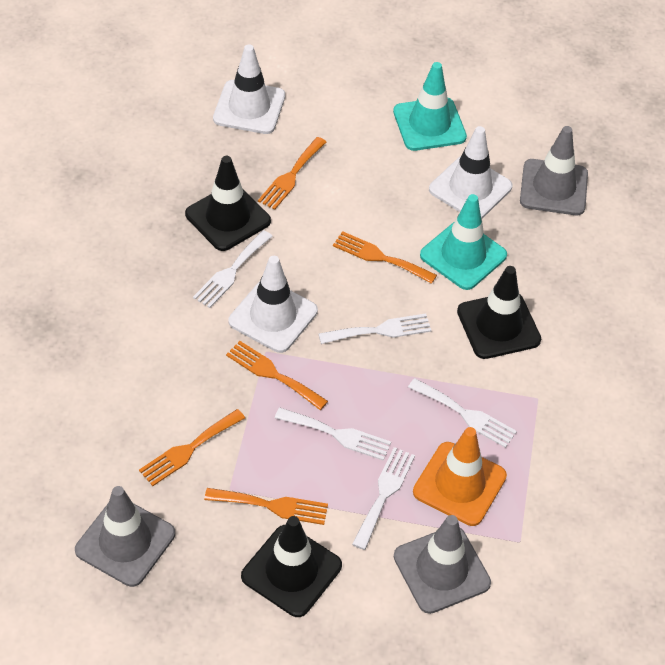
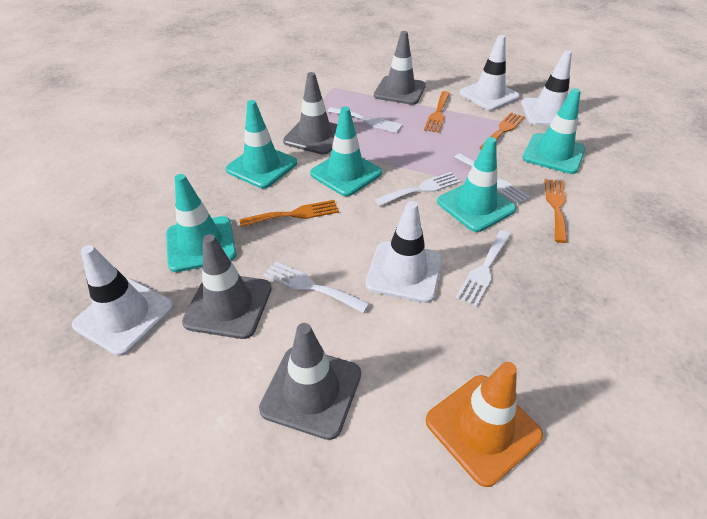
black traffic cone: 3 -> 0
grey traffic cone: 3 -> 4
orange fork: 5 -> 4
turquoise traffic cone: 2 -> 5
white traffic cone: 3 -> 4

